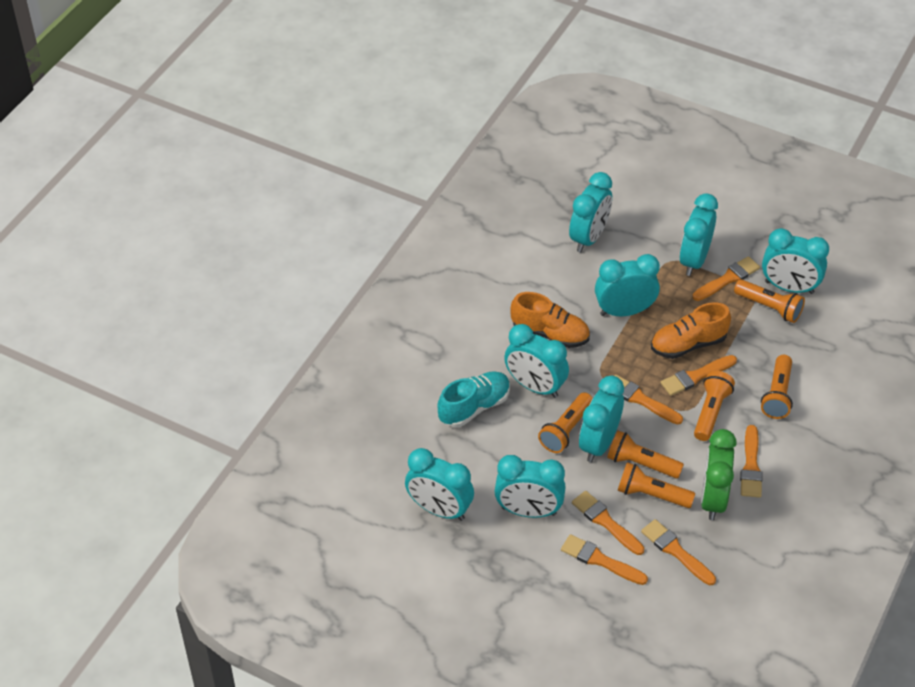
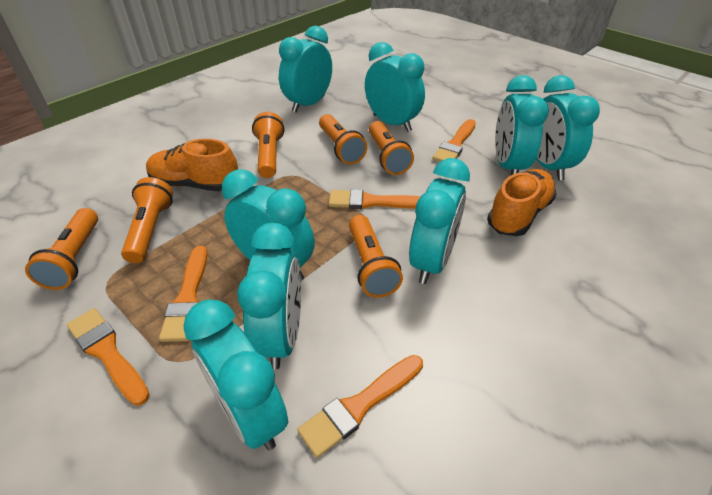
green clock: 1 -> 0
orange brush: 7 -> 5
turquoise shoe: 1 -> 0

